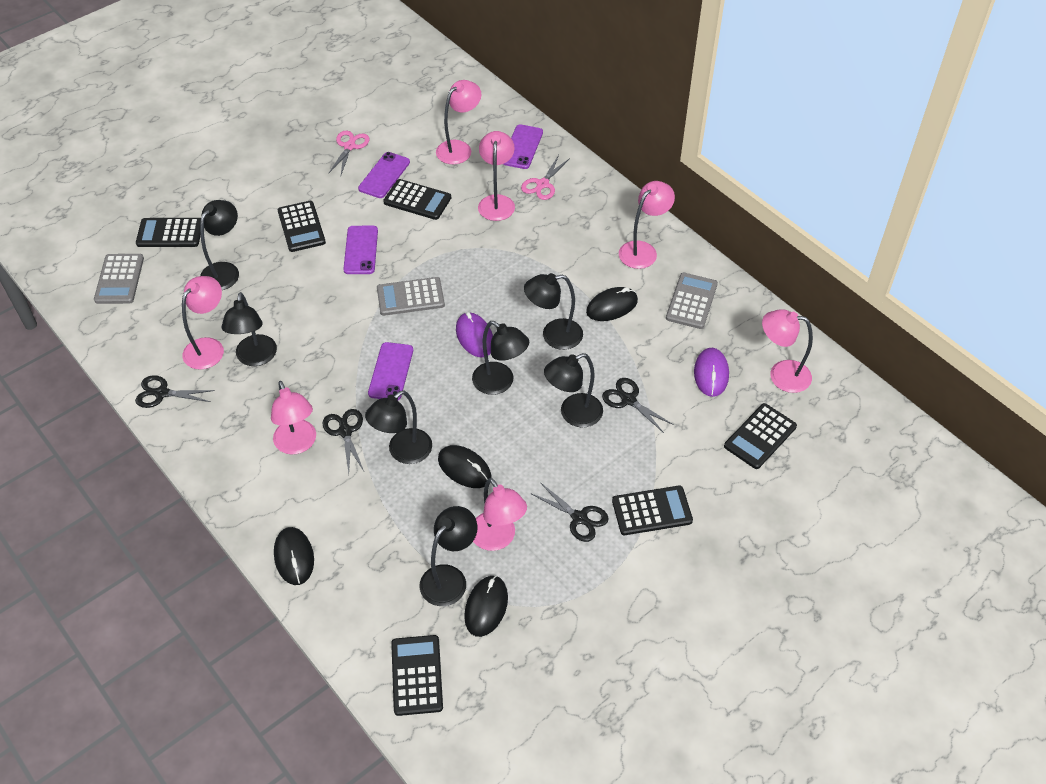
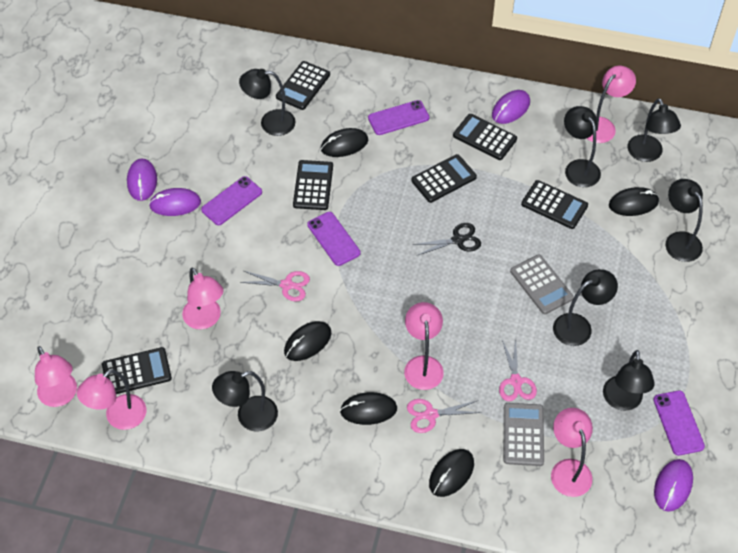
black mouse: 4 -> 5
black scissors: 4 -> 1
grey calculator: 3 -> 2
pink lamp: 7 -> 6
pink scissors: 2 -> 3
purple mouse: 2 -> 4

